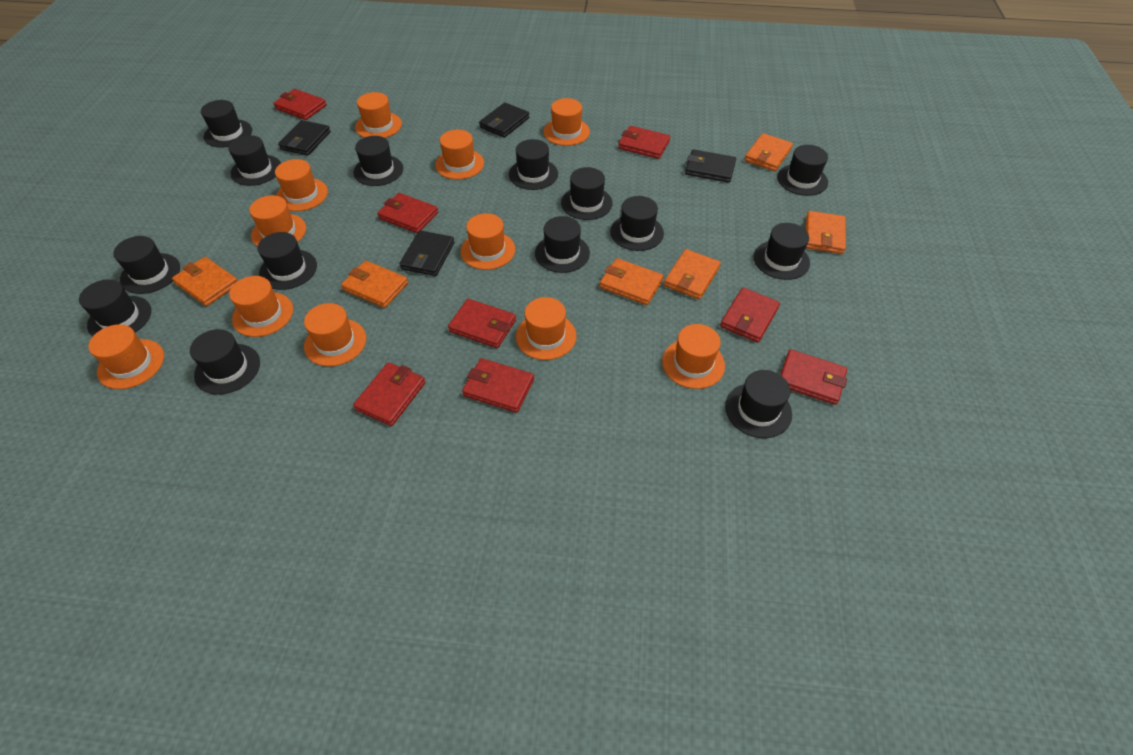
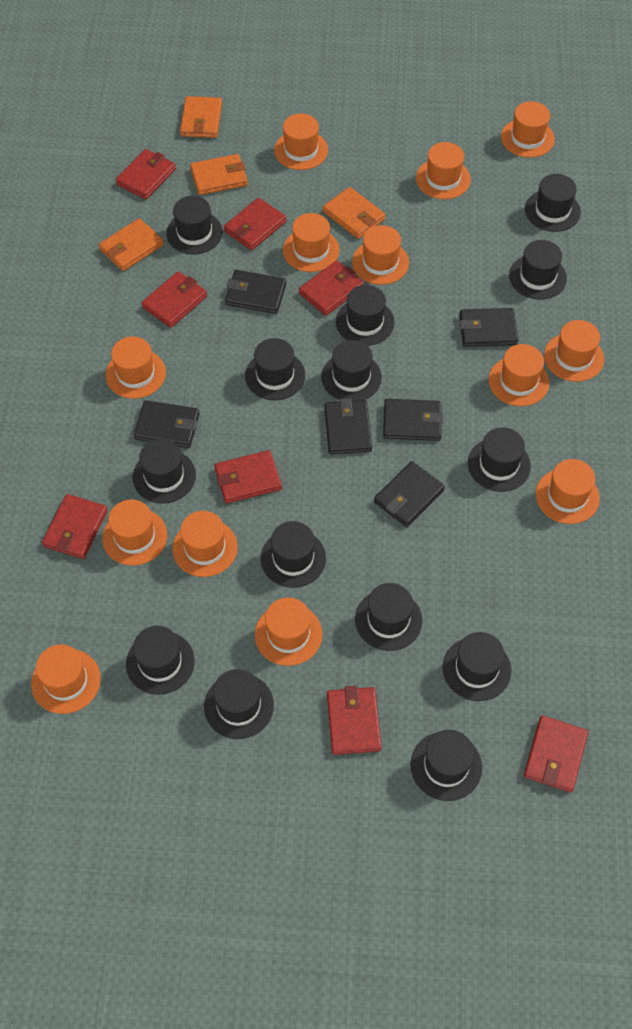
black wallet: 4 -> 6
orange hat: 11 -> 13
orange wallet: 6 -> 4

